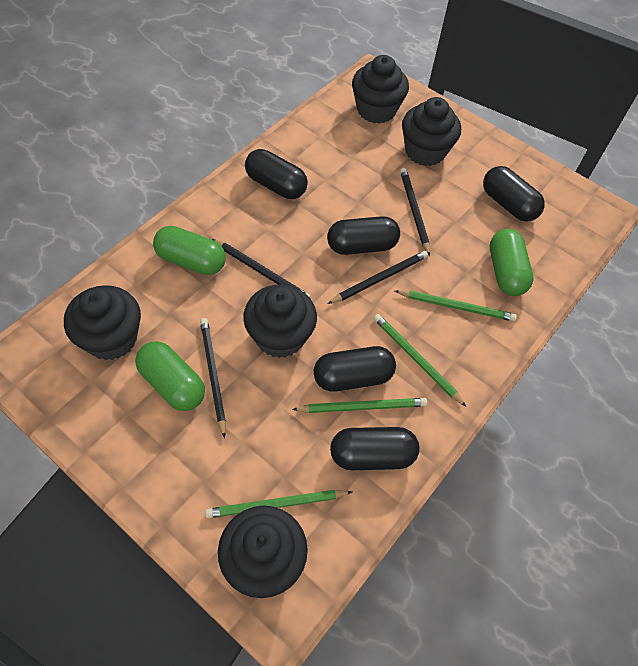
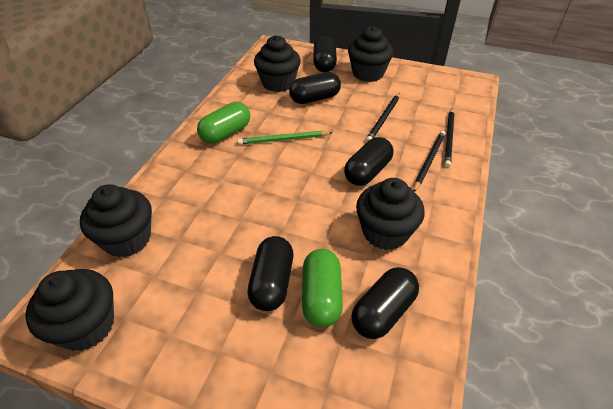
black pencil: 4 -> 3
green capsule: 3 -> 2
green pencil: 4 -> 1

